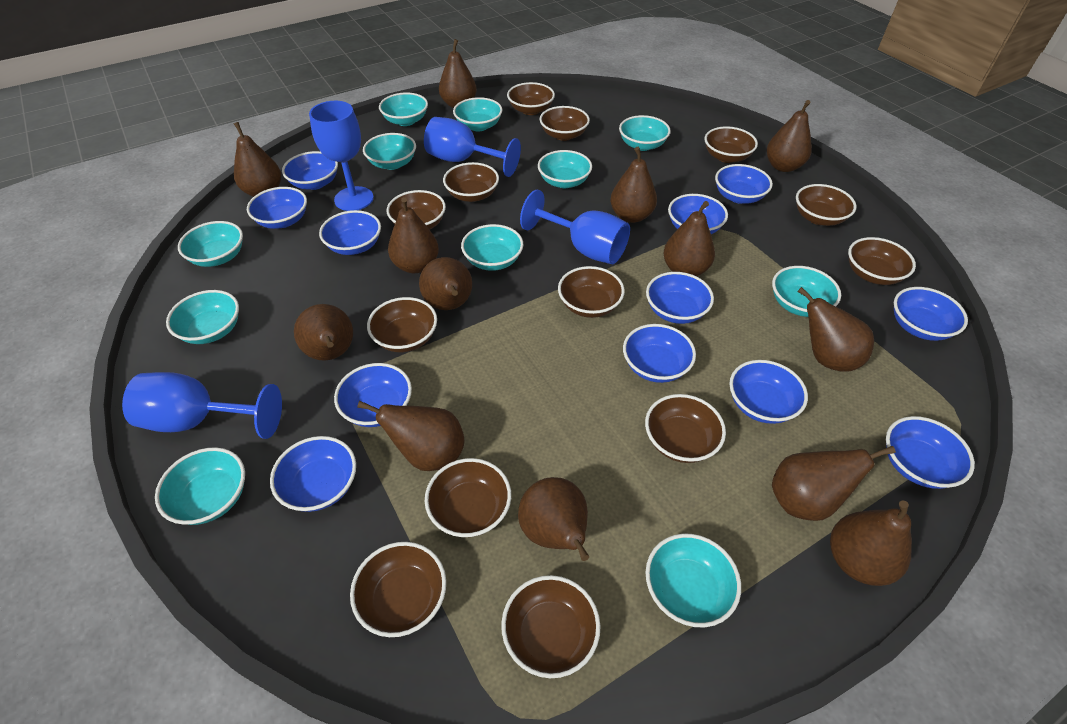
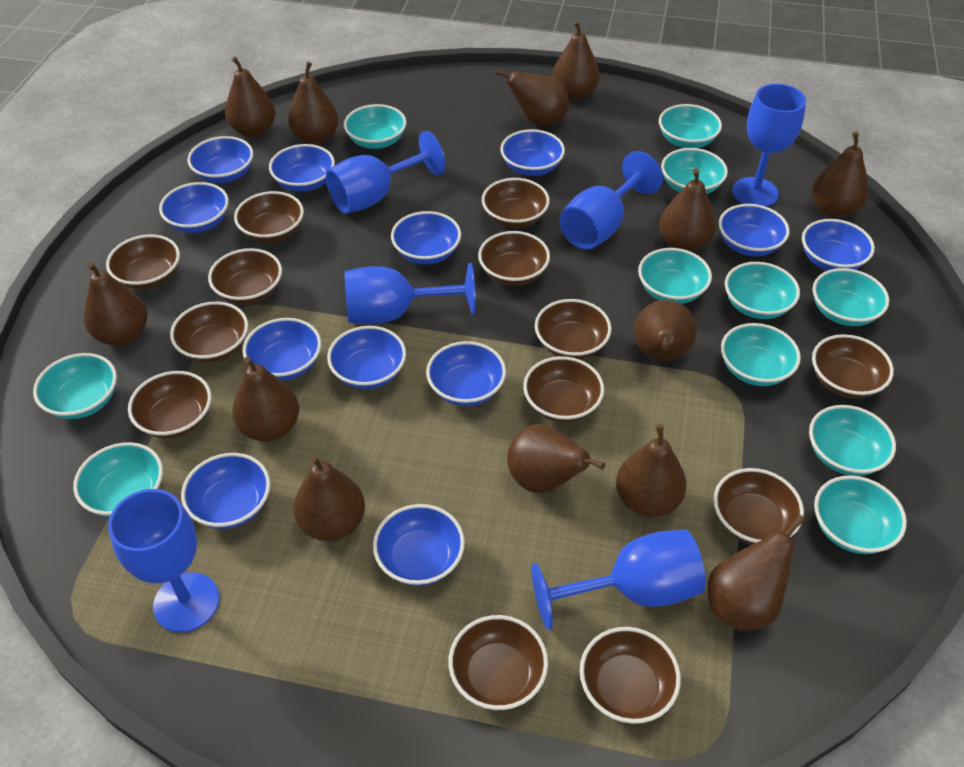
blue goblet: 4 -> 6

